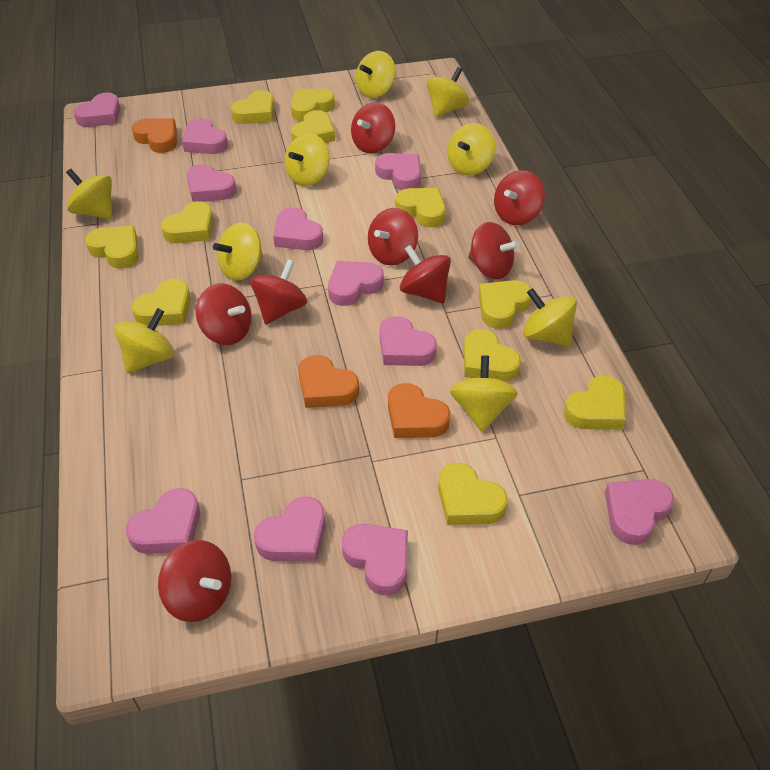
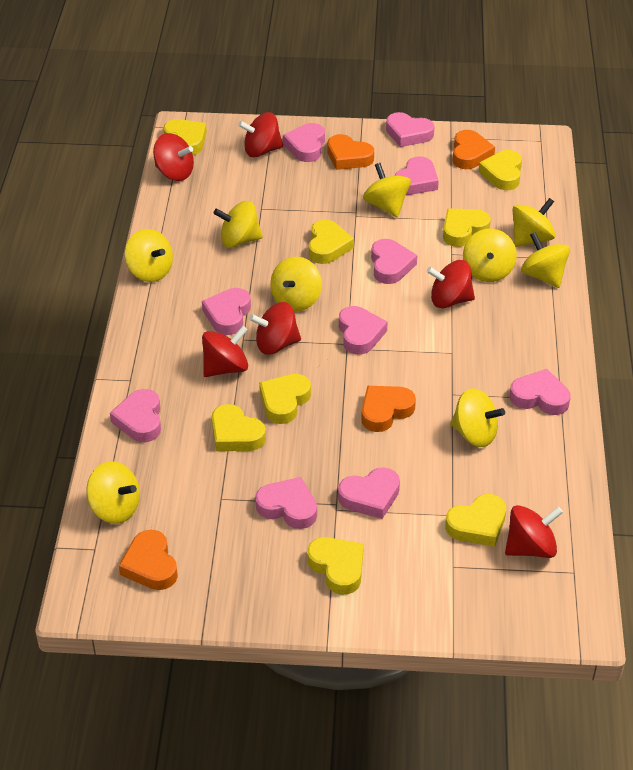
orange heart: 3 -> 4
pink heart: 11 -> 10
red spinning top: 8 -> 6
yellow heart: 11 -> 8

